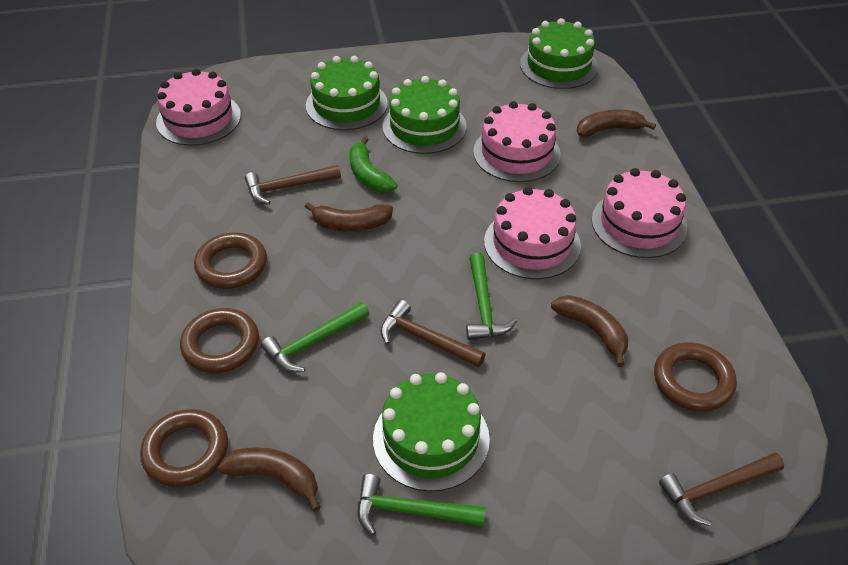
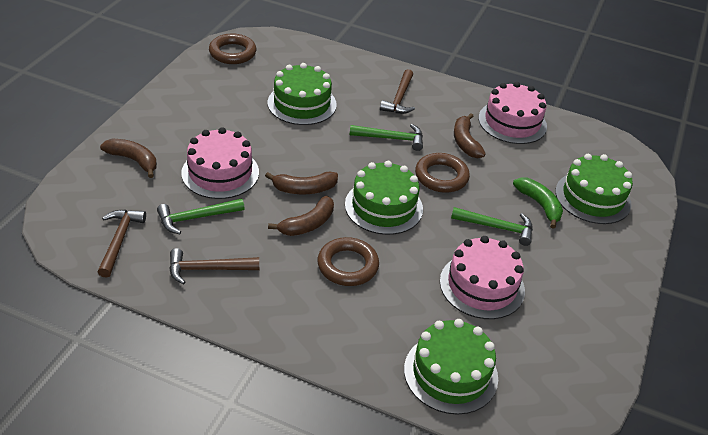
brown ring: 4 -> 3
pink cake: 4 -> 3

